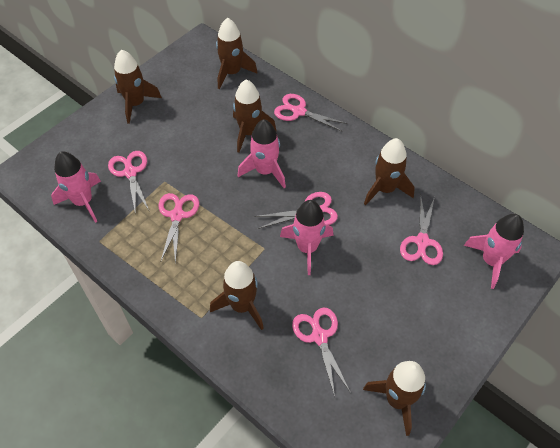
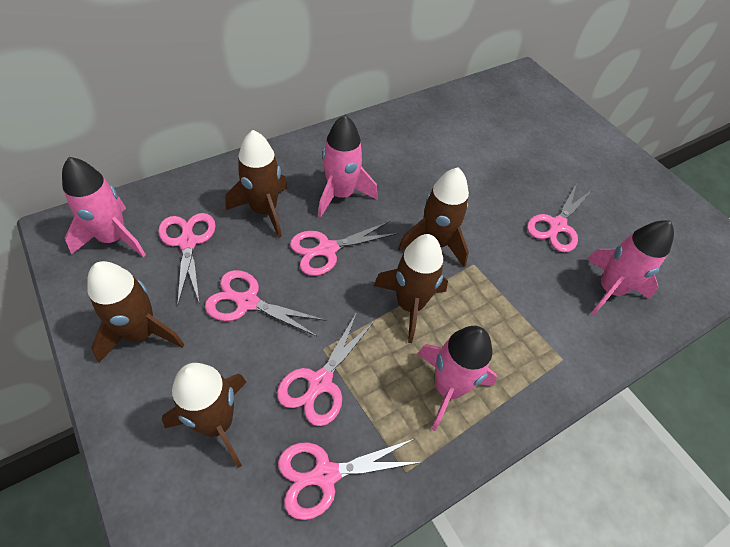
brown rocket: 6 -> 5

